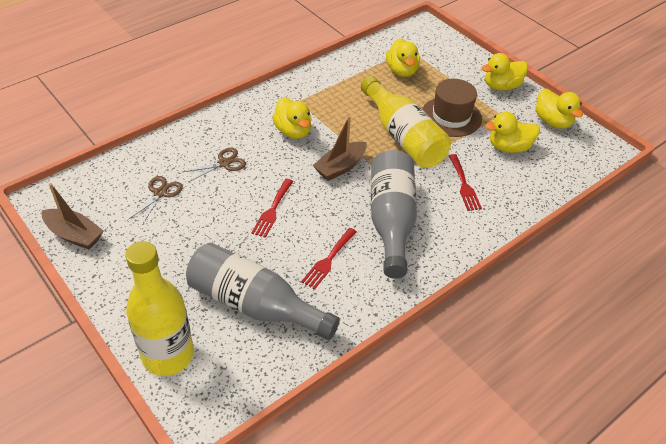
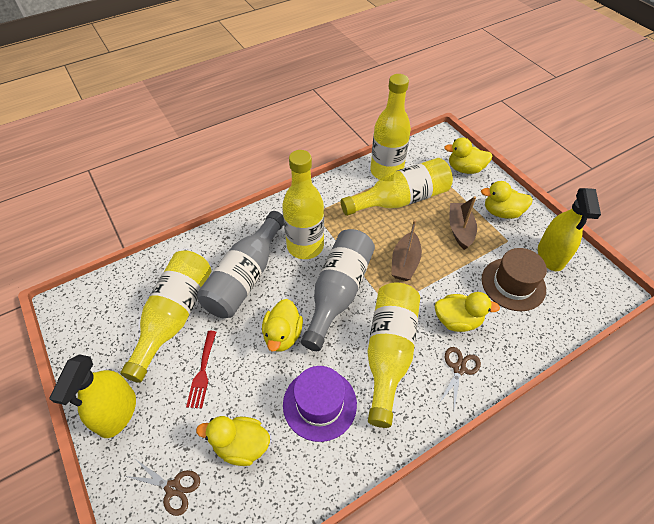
purple hat: 0 -> 1
red fork: 3 -> 1
yellow bottle: 2 -> 5
yellow spray bottle: 0 -> 2

